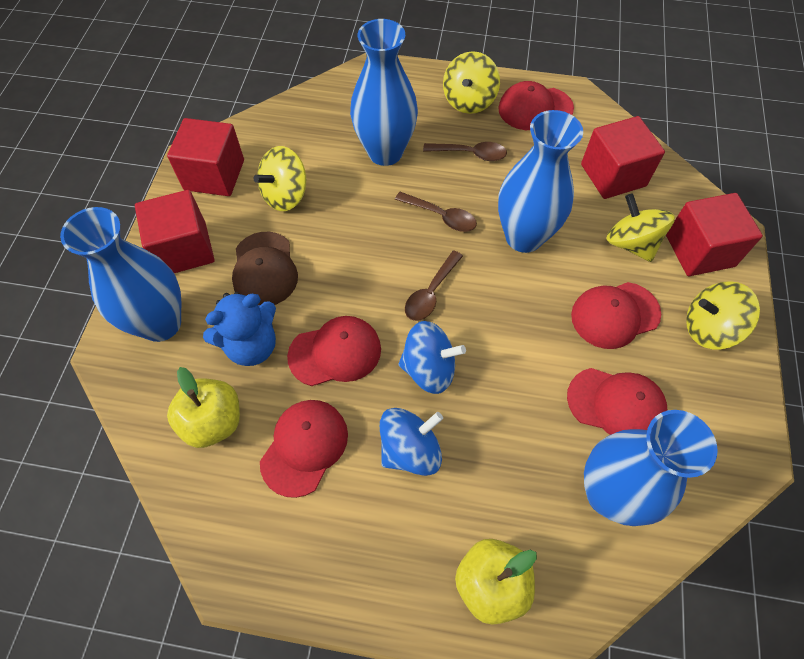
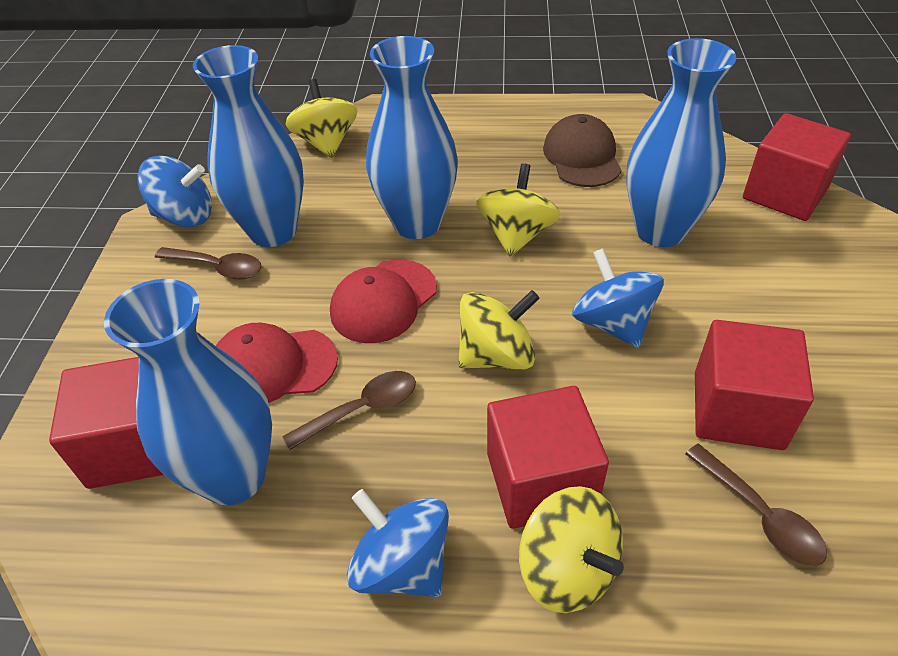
blue spinning top: 2 -> 3
blue teddy bear: 1 -> 0
red cap: 5 -> 2
yellow apple: 2 -> 0

